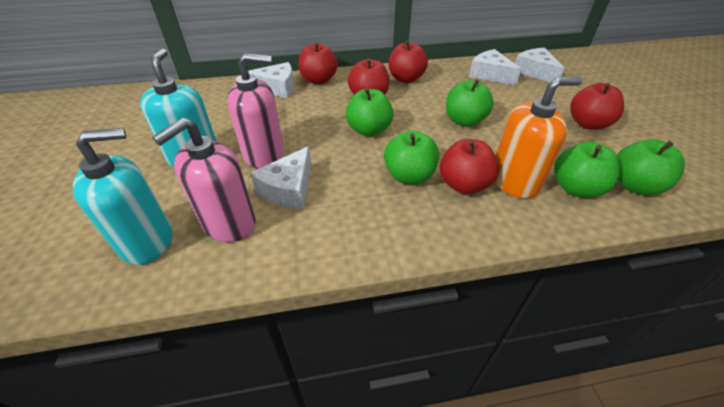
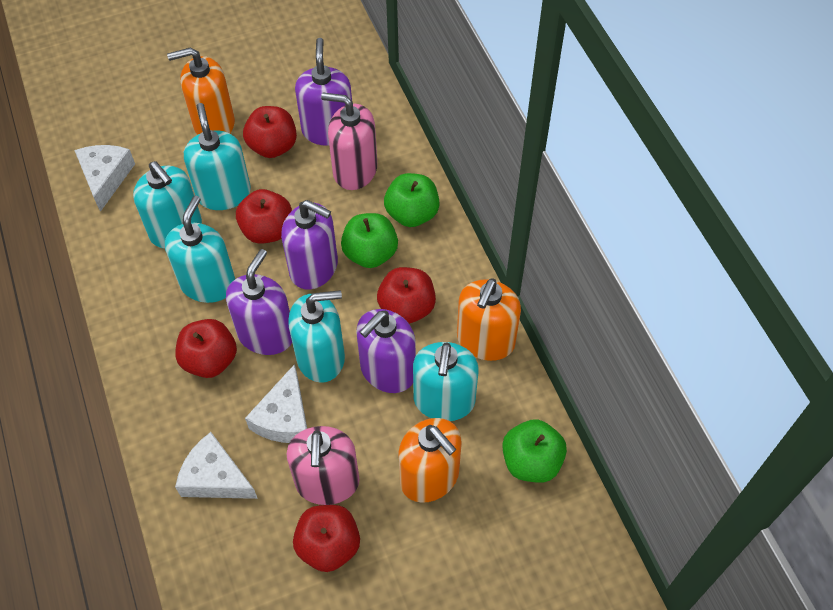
green apple: 5 -> 3
orange soap dispenser: 1 -> 3
purple soap dispenser: 0 -> 4
turquoise soap dispenser: 2 -> 5
white cheese: 4 -> 3

